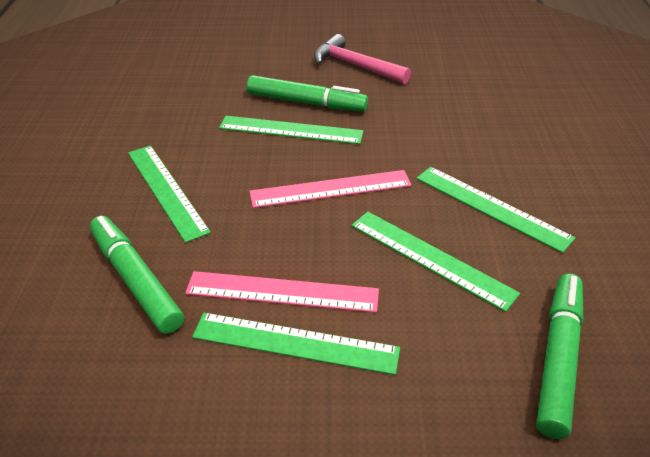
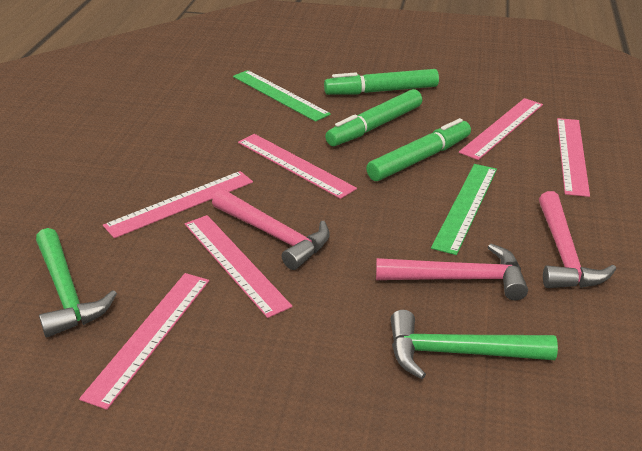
green hammer: 0 -> 2
green ruler: 5 -> 2
pink hammer: 1 -> 3
pink ruler: 2 -> 6

